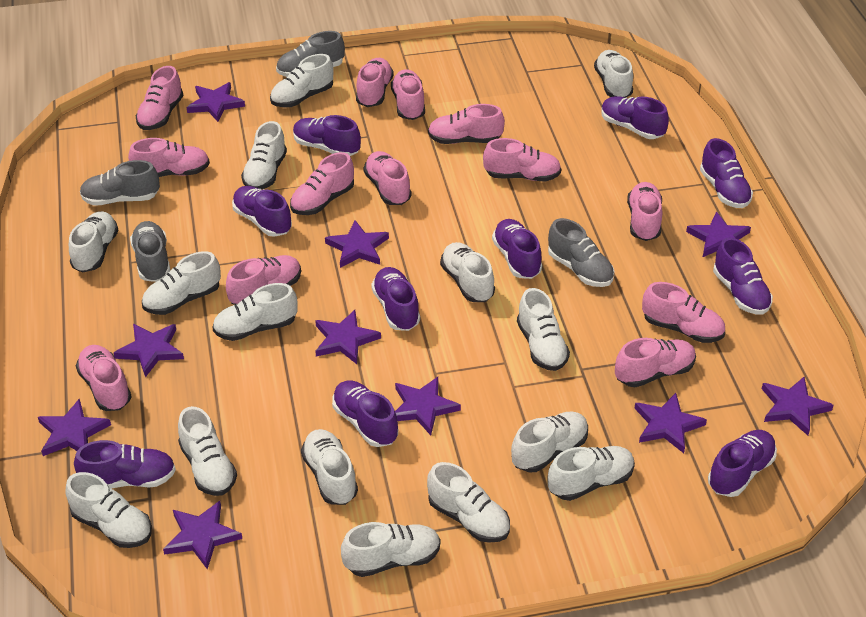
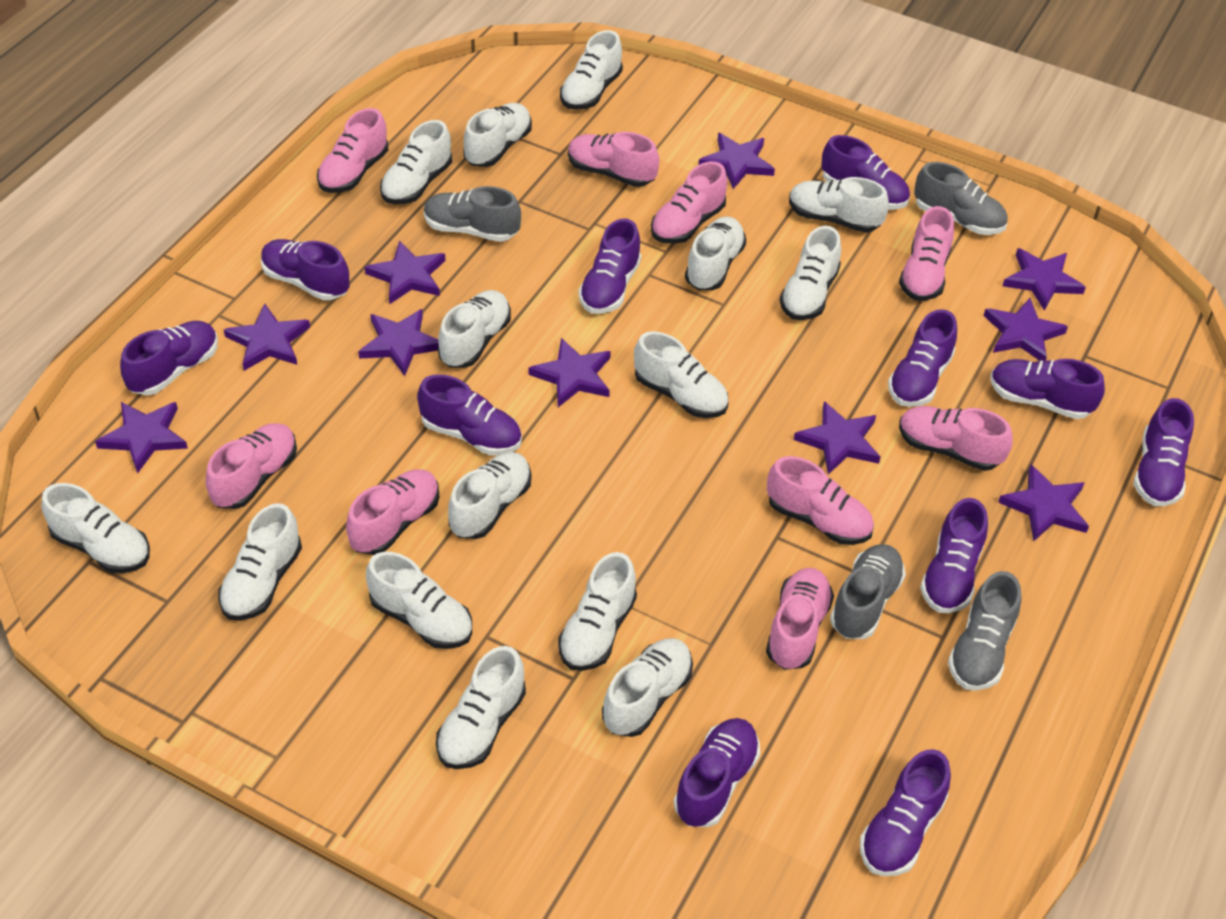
pink shoe: 13 -> 9
purple shoe: 10 -> 11

